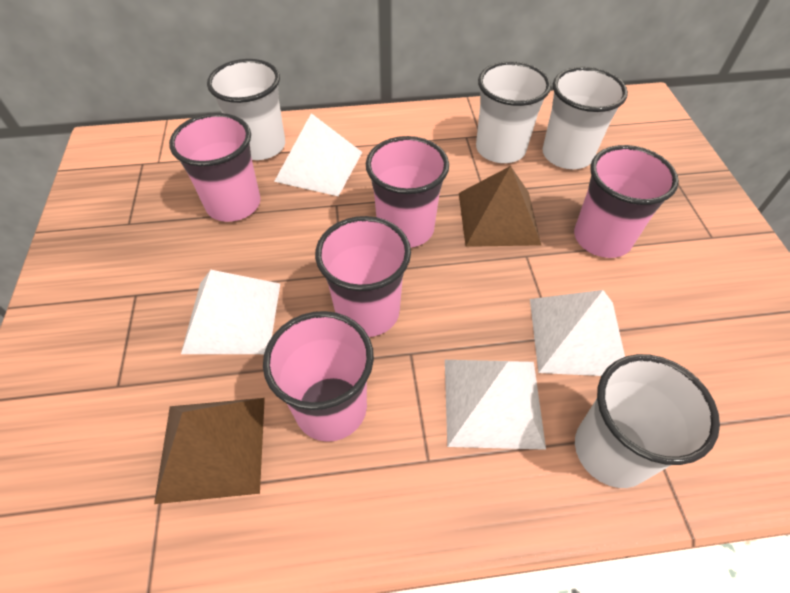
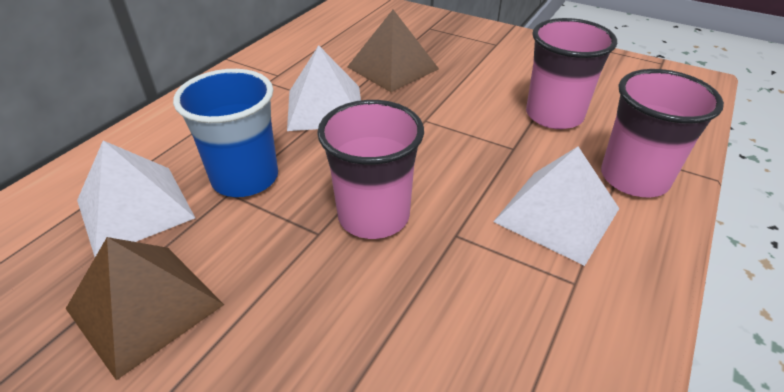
blue cup: 0 -> 1
pink cup: 5 -> 3
white cup: 4 -> 0
white pyramid: 4 -> 3

